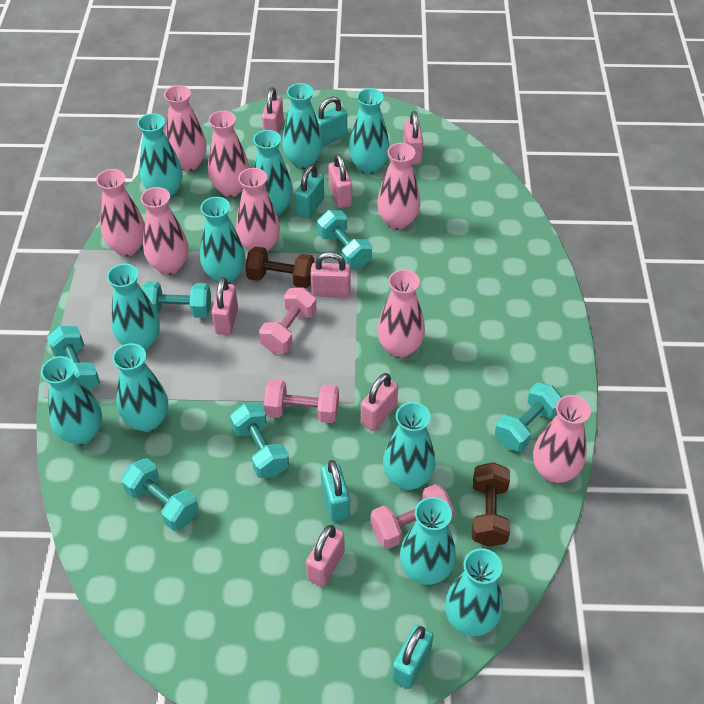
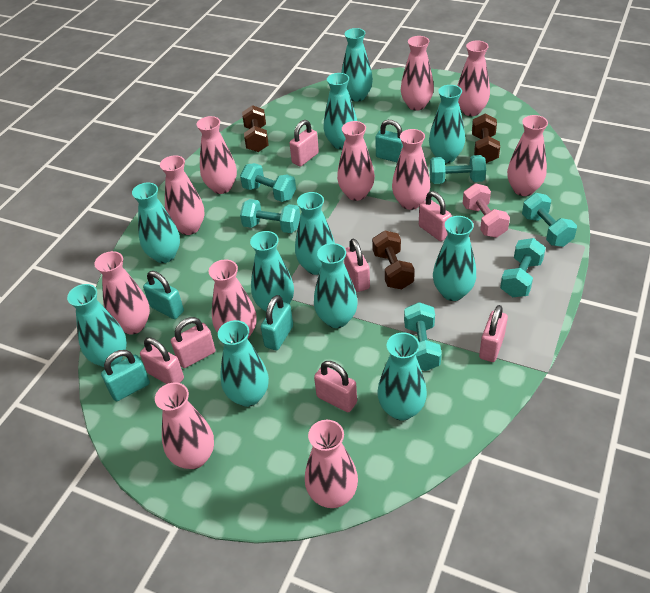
brown dumbbell: 2 -> 3
pink dumbbell: 3 -> 1
pink vase: 8 -> 11

